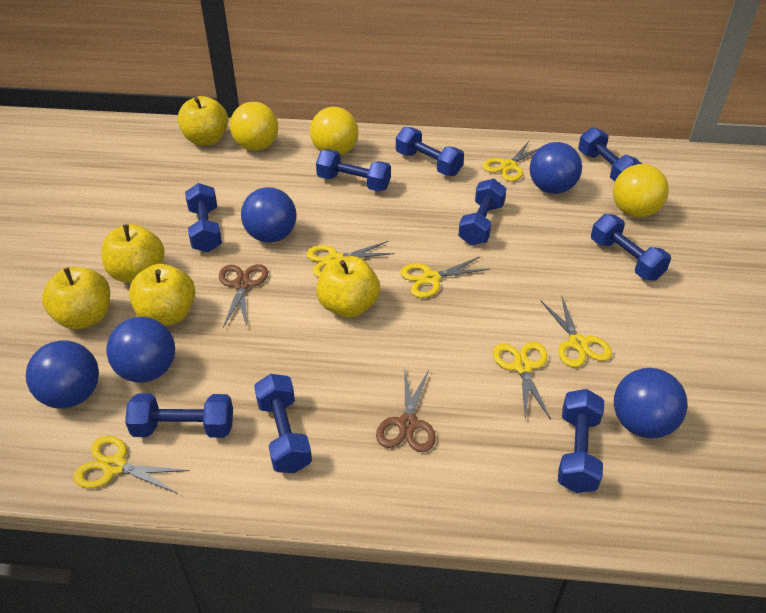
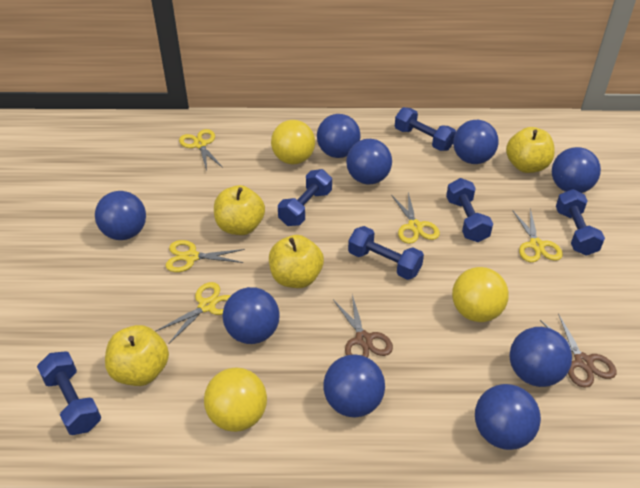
blue ball: 5 -> 9
blue dumbbell: 9 -> 6
yellow apple: 5 -> 4
yellow scissors: 6 -> 5

